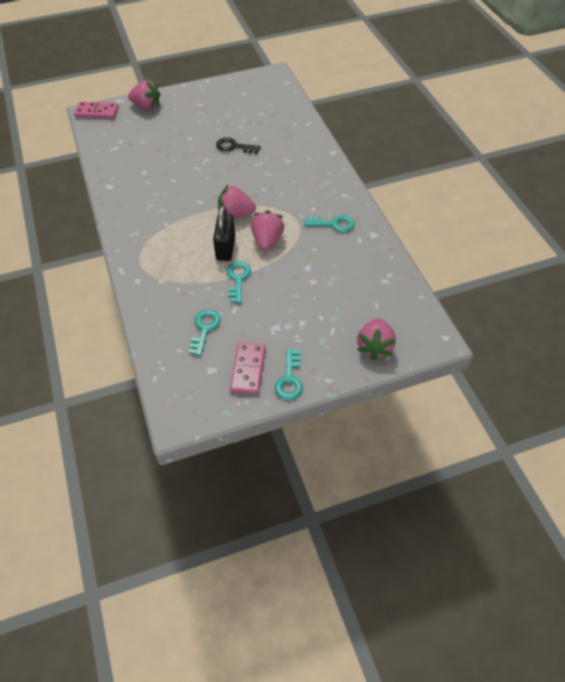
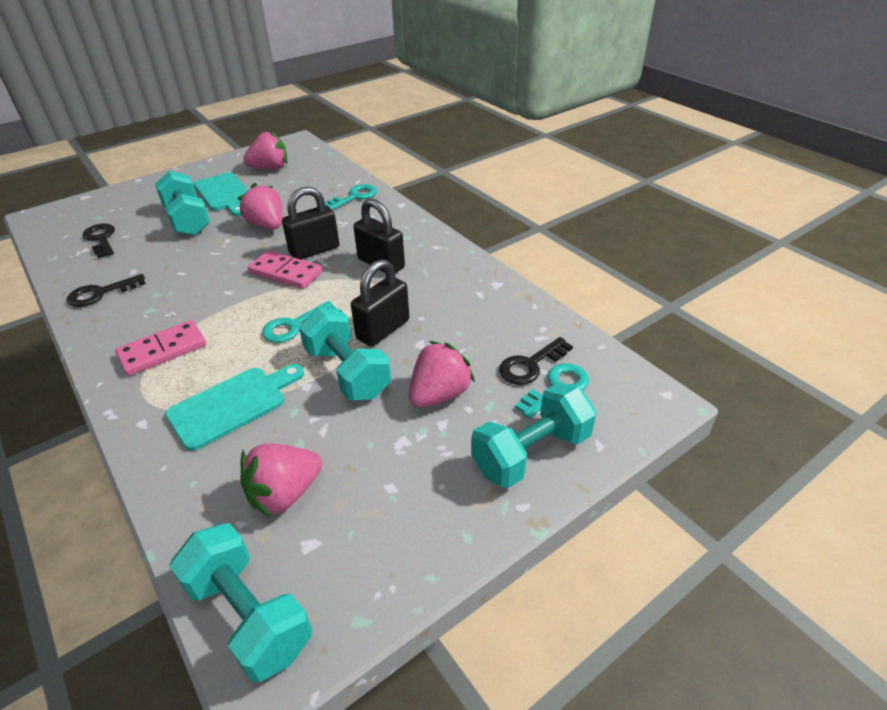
black key: 1 -> 3
black padlock: 1 -> 3
turquoise cutting board: 0 -> 2
turquoise dumbbell: 0 -> 4
turquoise key: 4 -> 3

